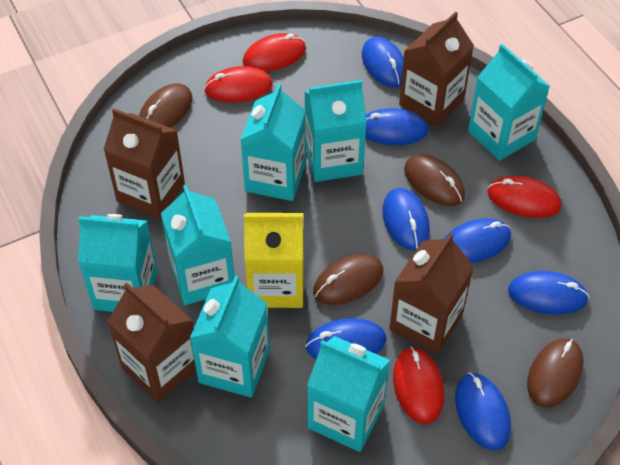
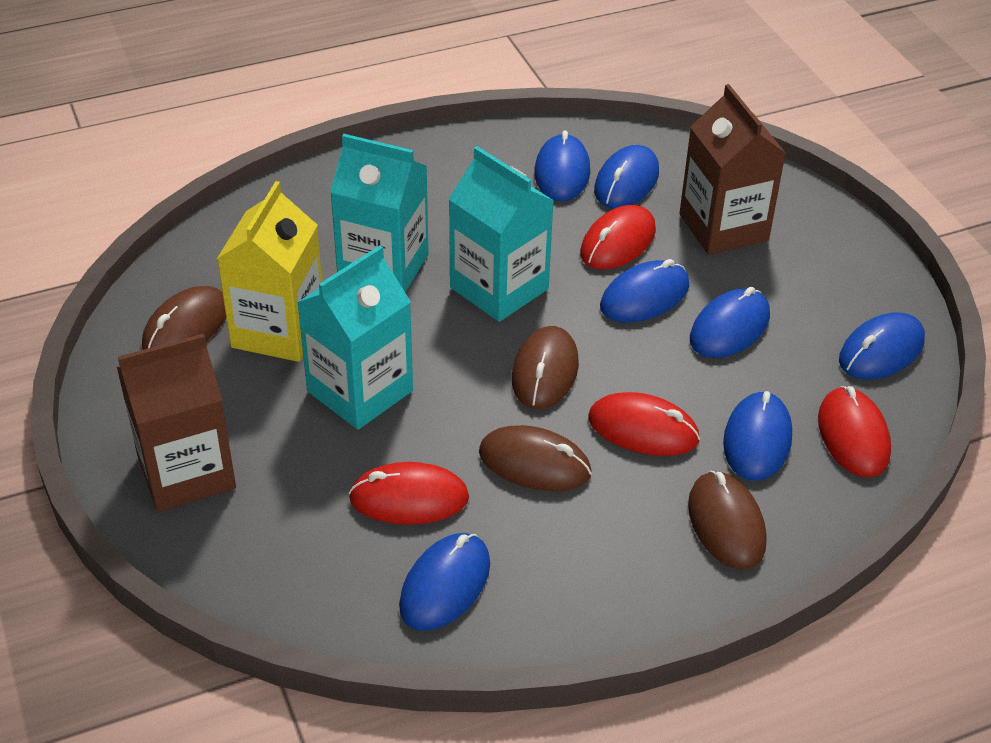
brown carton: 4 -> 2
turquoise carton: 7 -> 3

